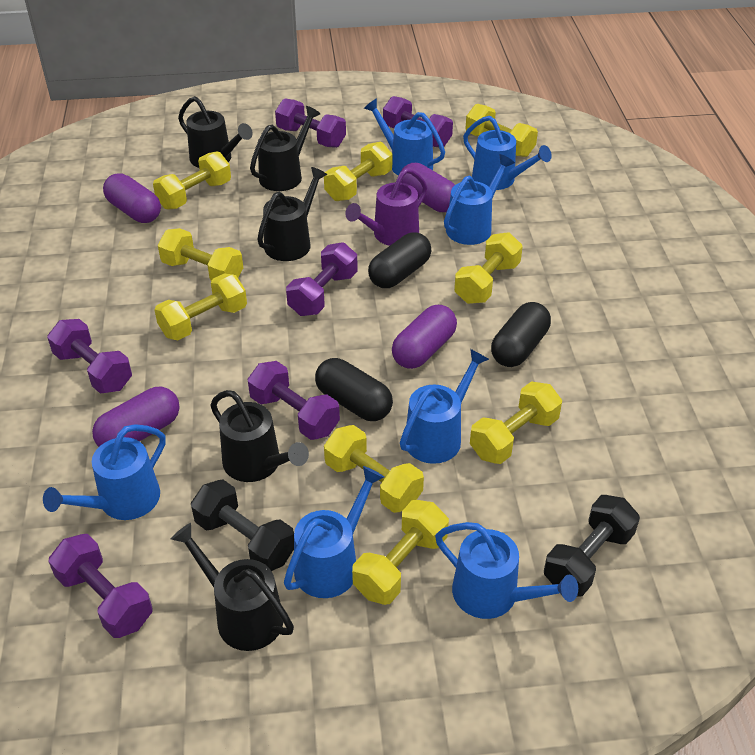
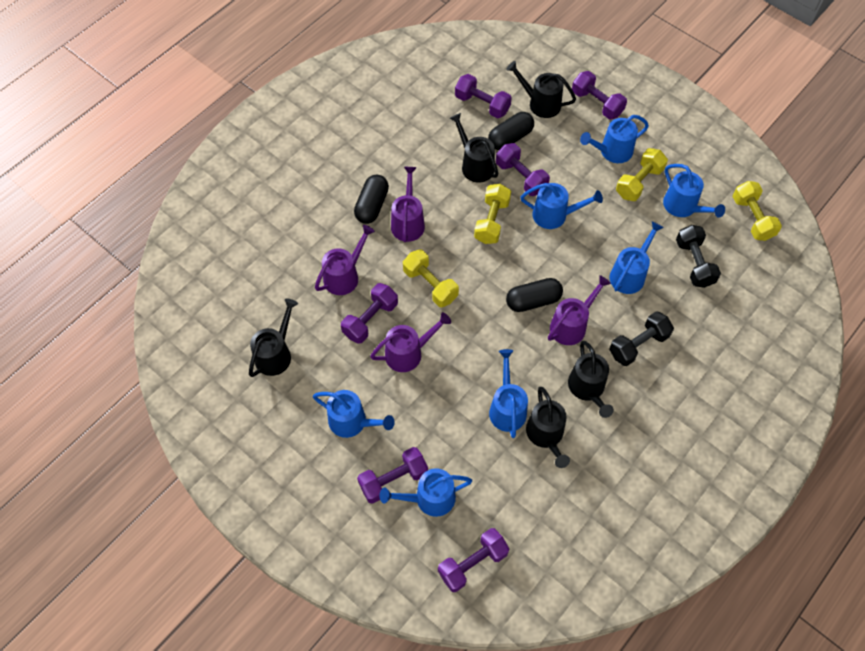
purple capsule: 4 -> 0
purple watering can: 1 -> 4
yellow dumbbell: 9 -> 4

